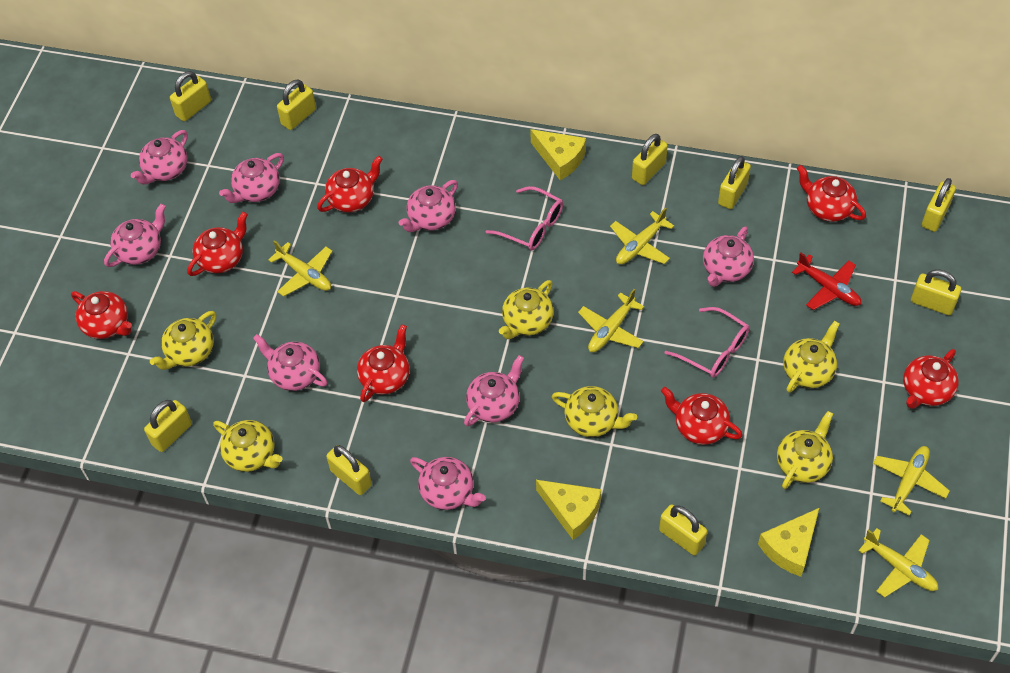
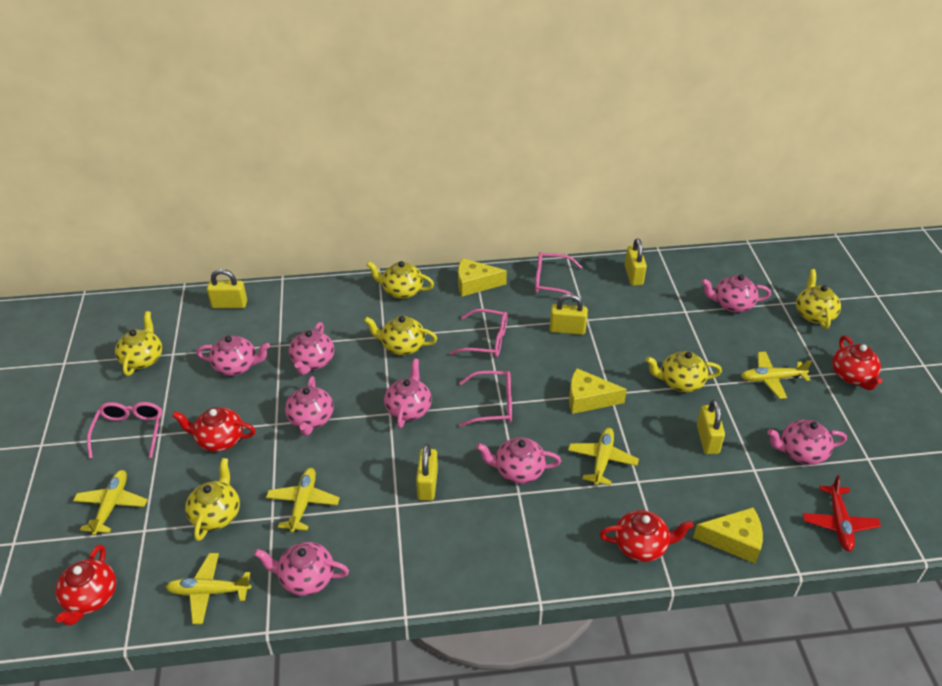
pink glasses: 2 -> 4
red teapot: 7 -> 4
yellow padlock: 9 -> 5

